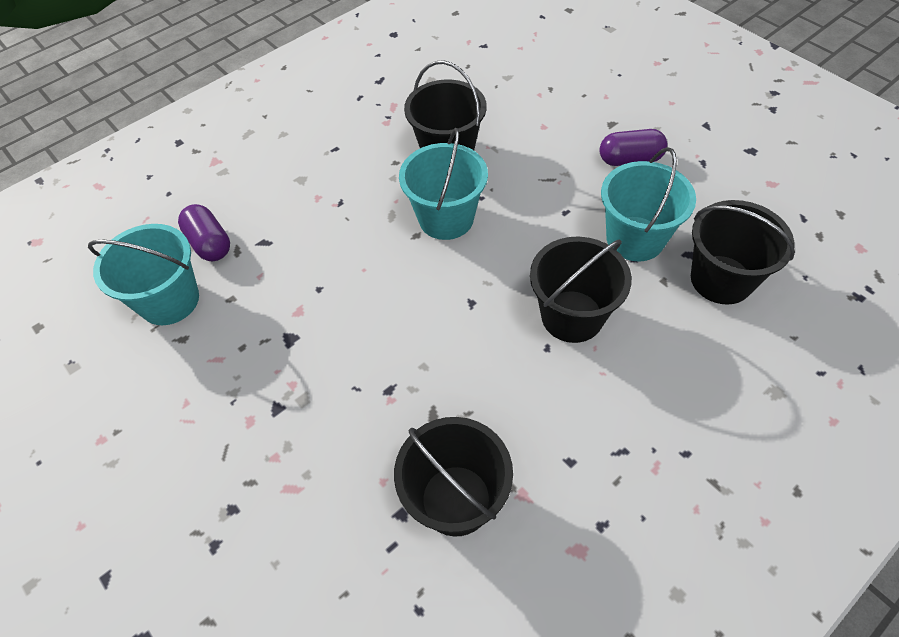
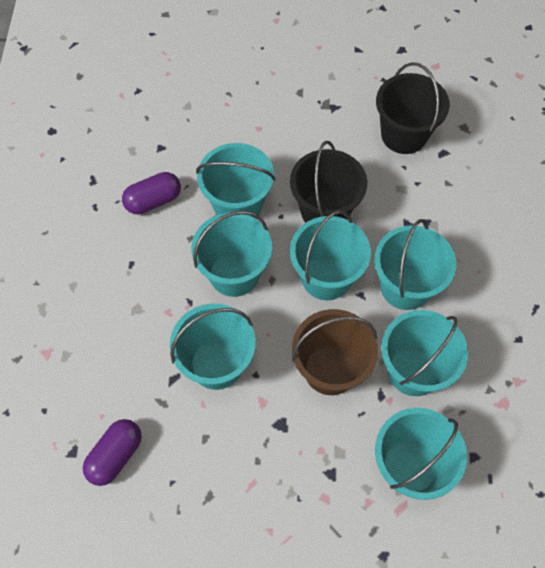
black bucket: 4 -> 2
brown bucket: 0 -> 1
turquoise bucket: 3 -> 7

